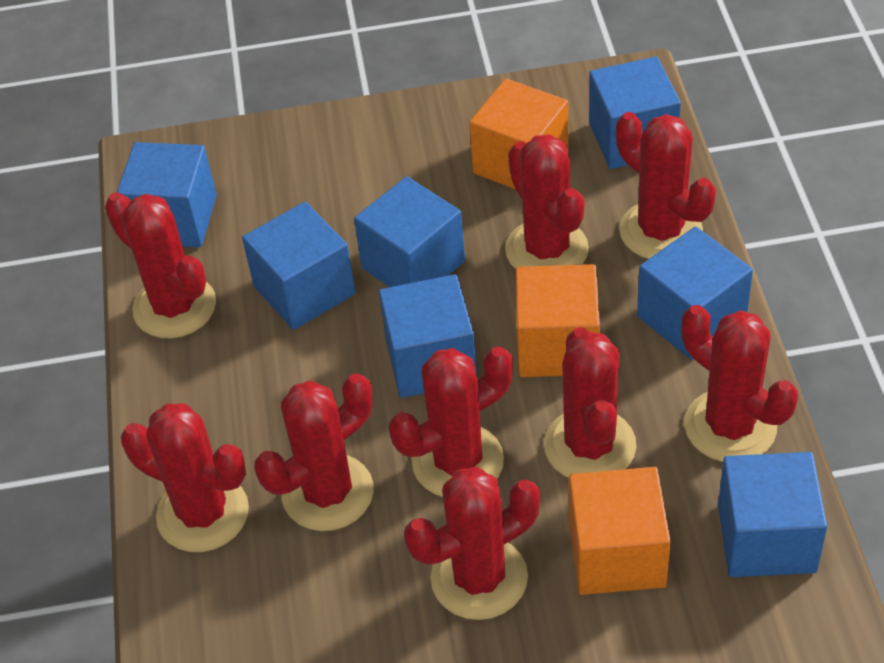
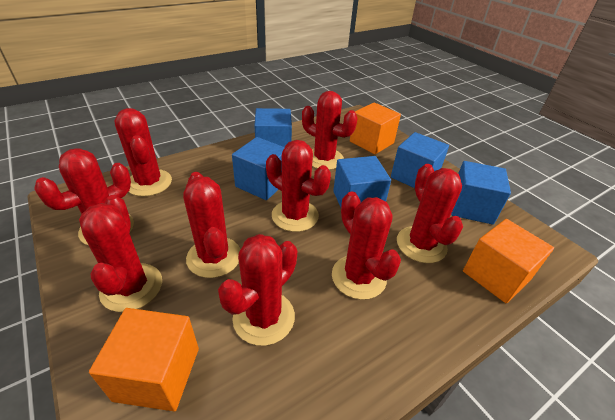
blue cube: 7 -> 5

